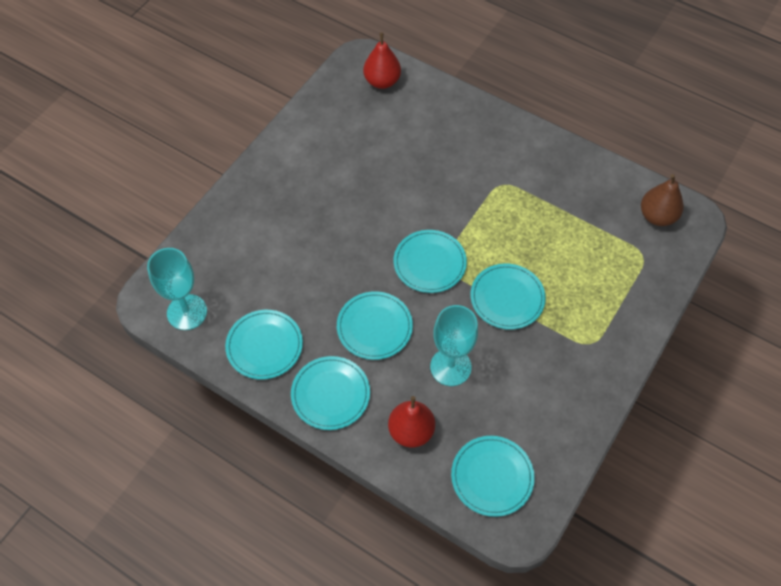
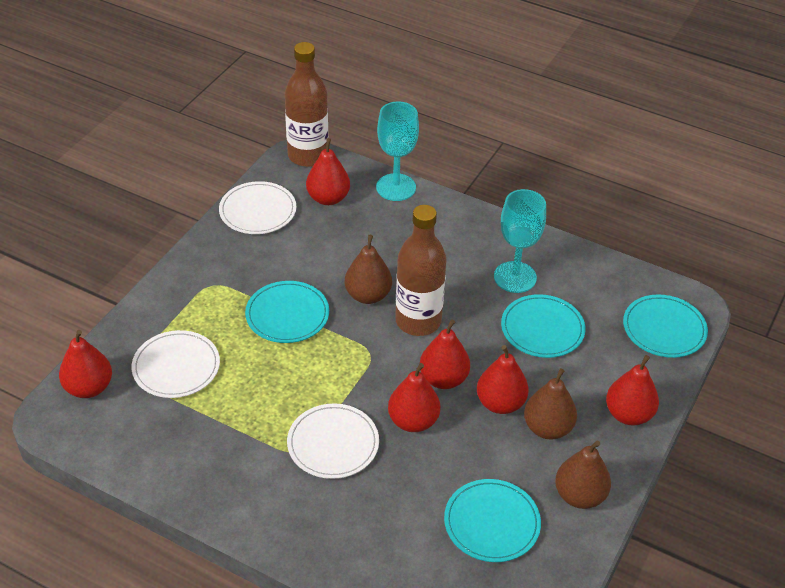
brown bottle: 0 -> 2
brown pear: 1 -> 3
red pear: 2 -> 6
turquoise plate: 6 -> 4
white plate: 0 -> 3

